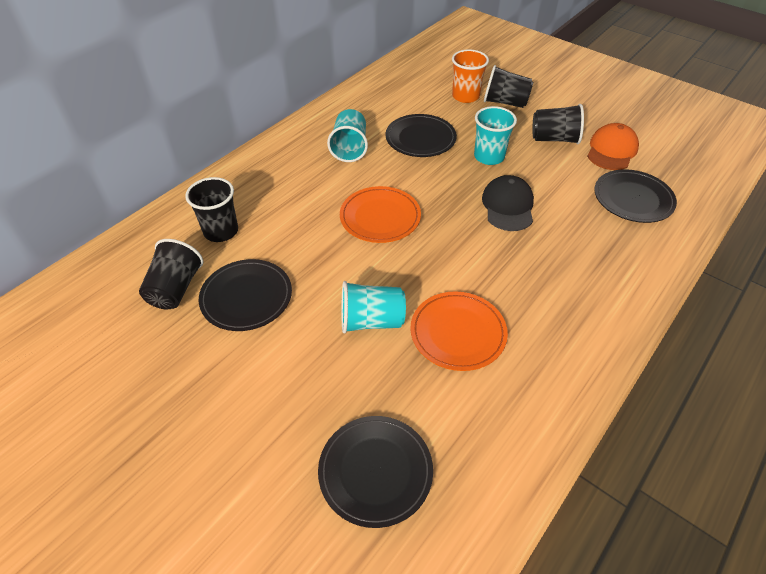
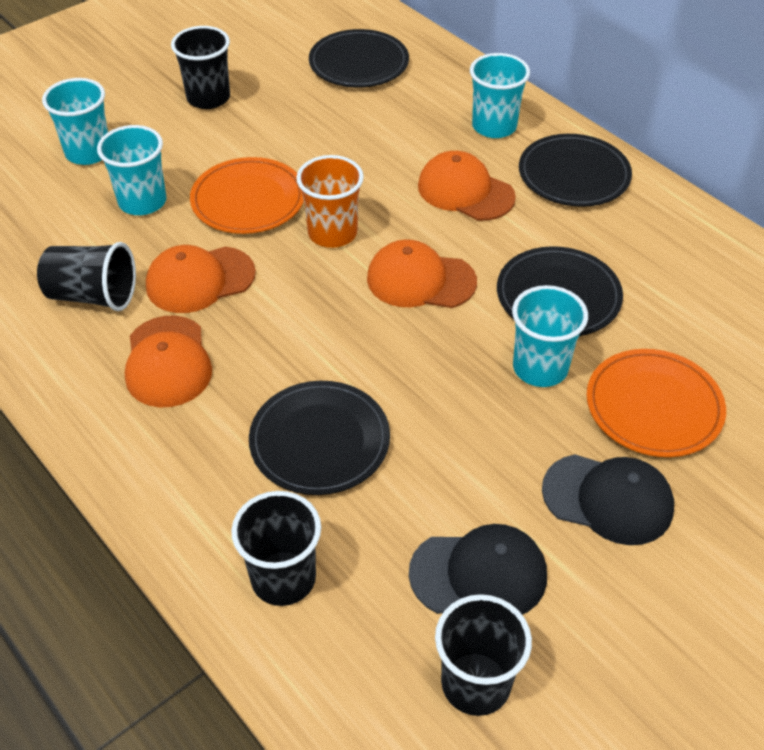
black cap: 1 -> 2
orange cap: 1 -> 4
turquoise cup: 3 -> 4

